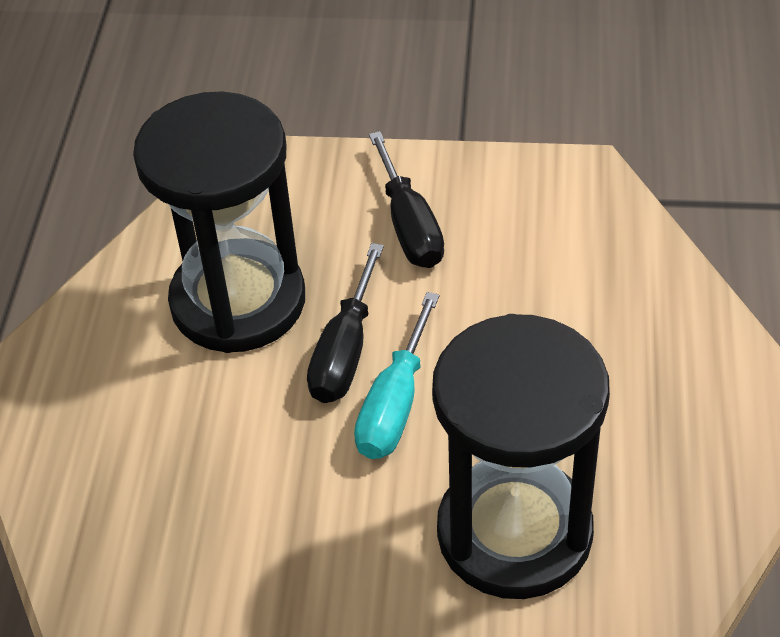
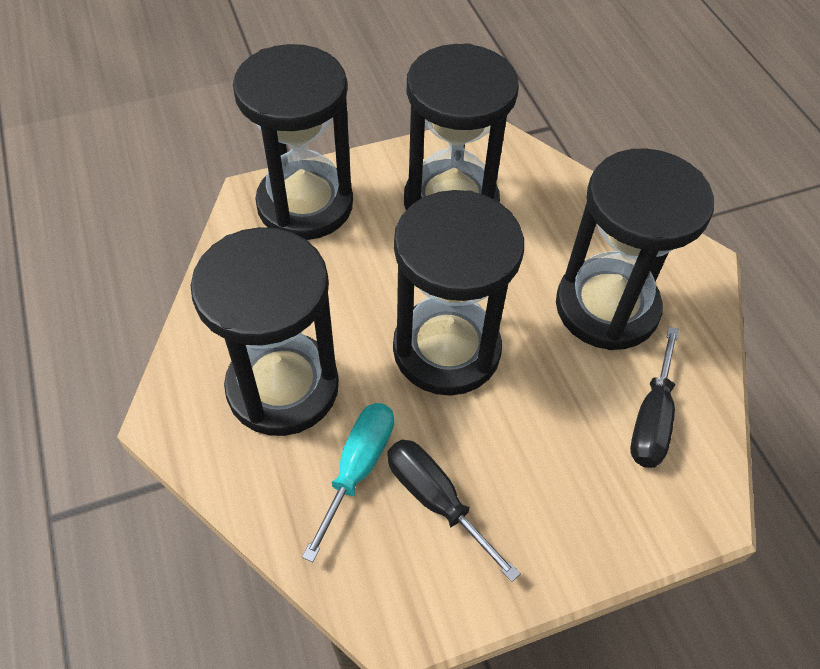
black hourglass: 2 -> 5

